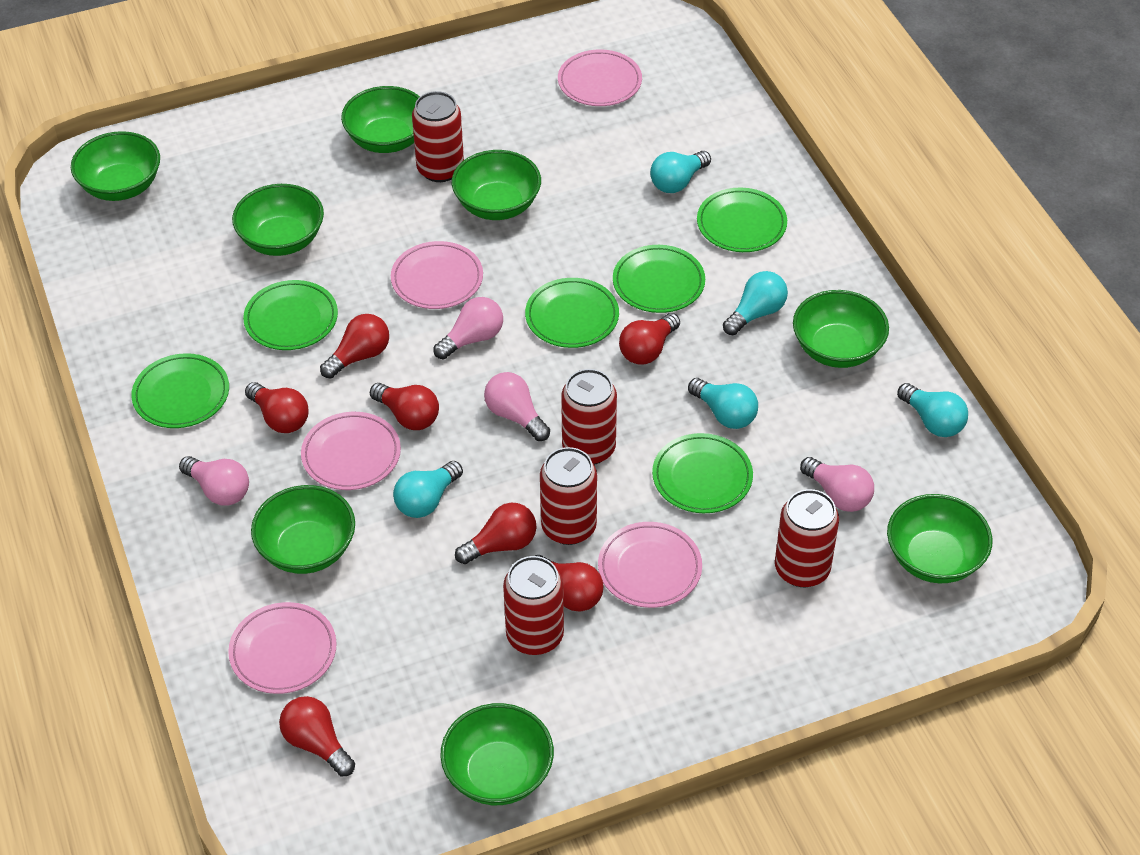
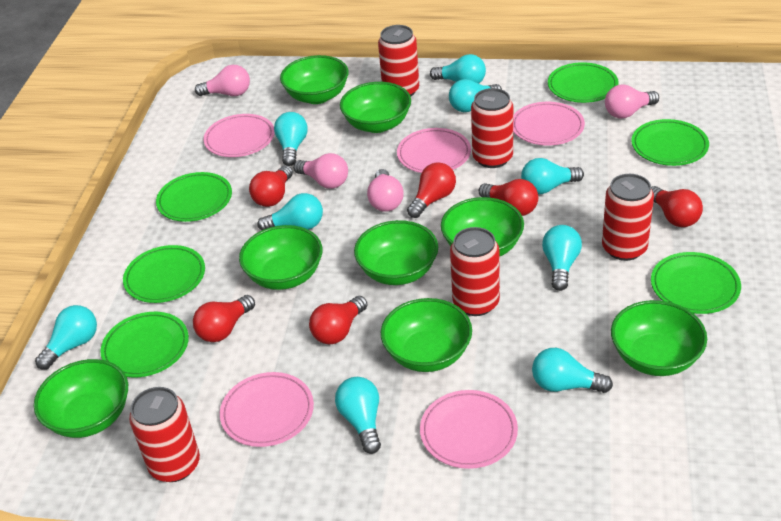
red light bulb: 7 -> 6
turquoise light bulb: 5 -> 9

